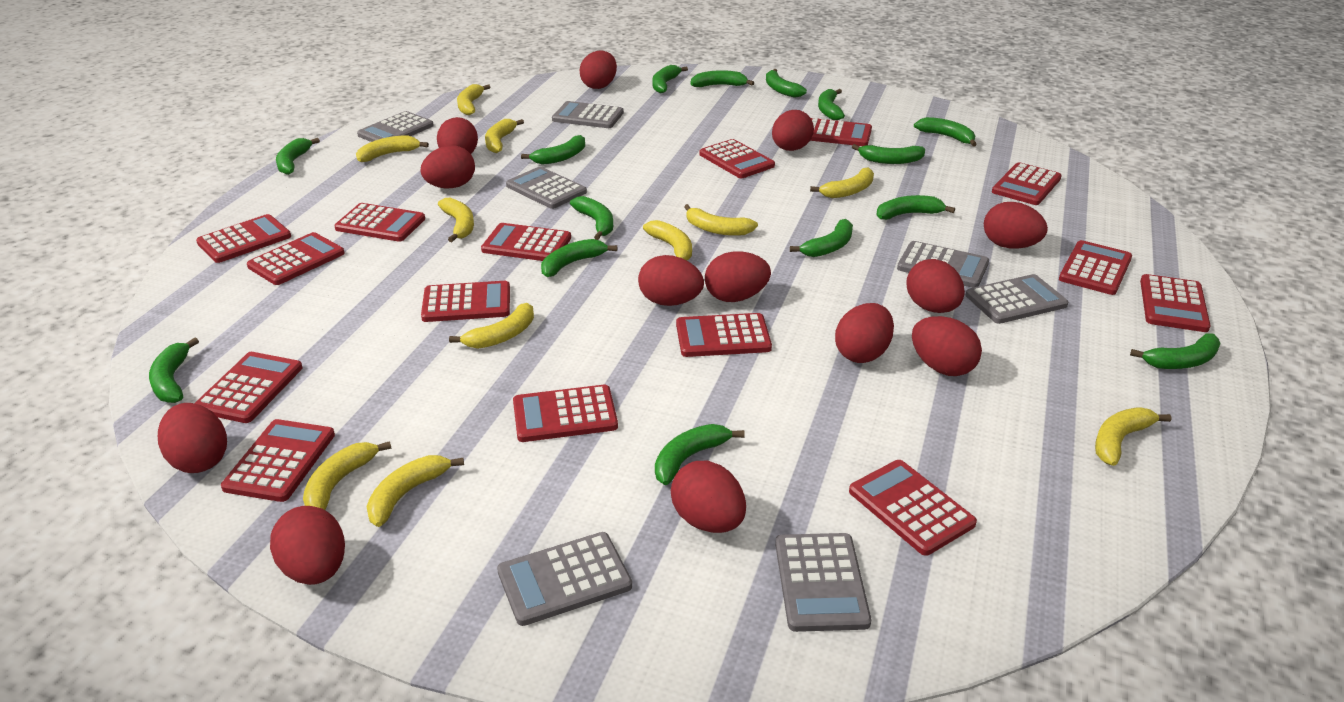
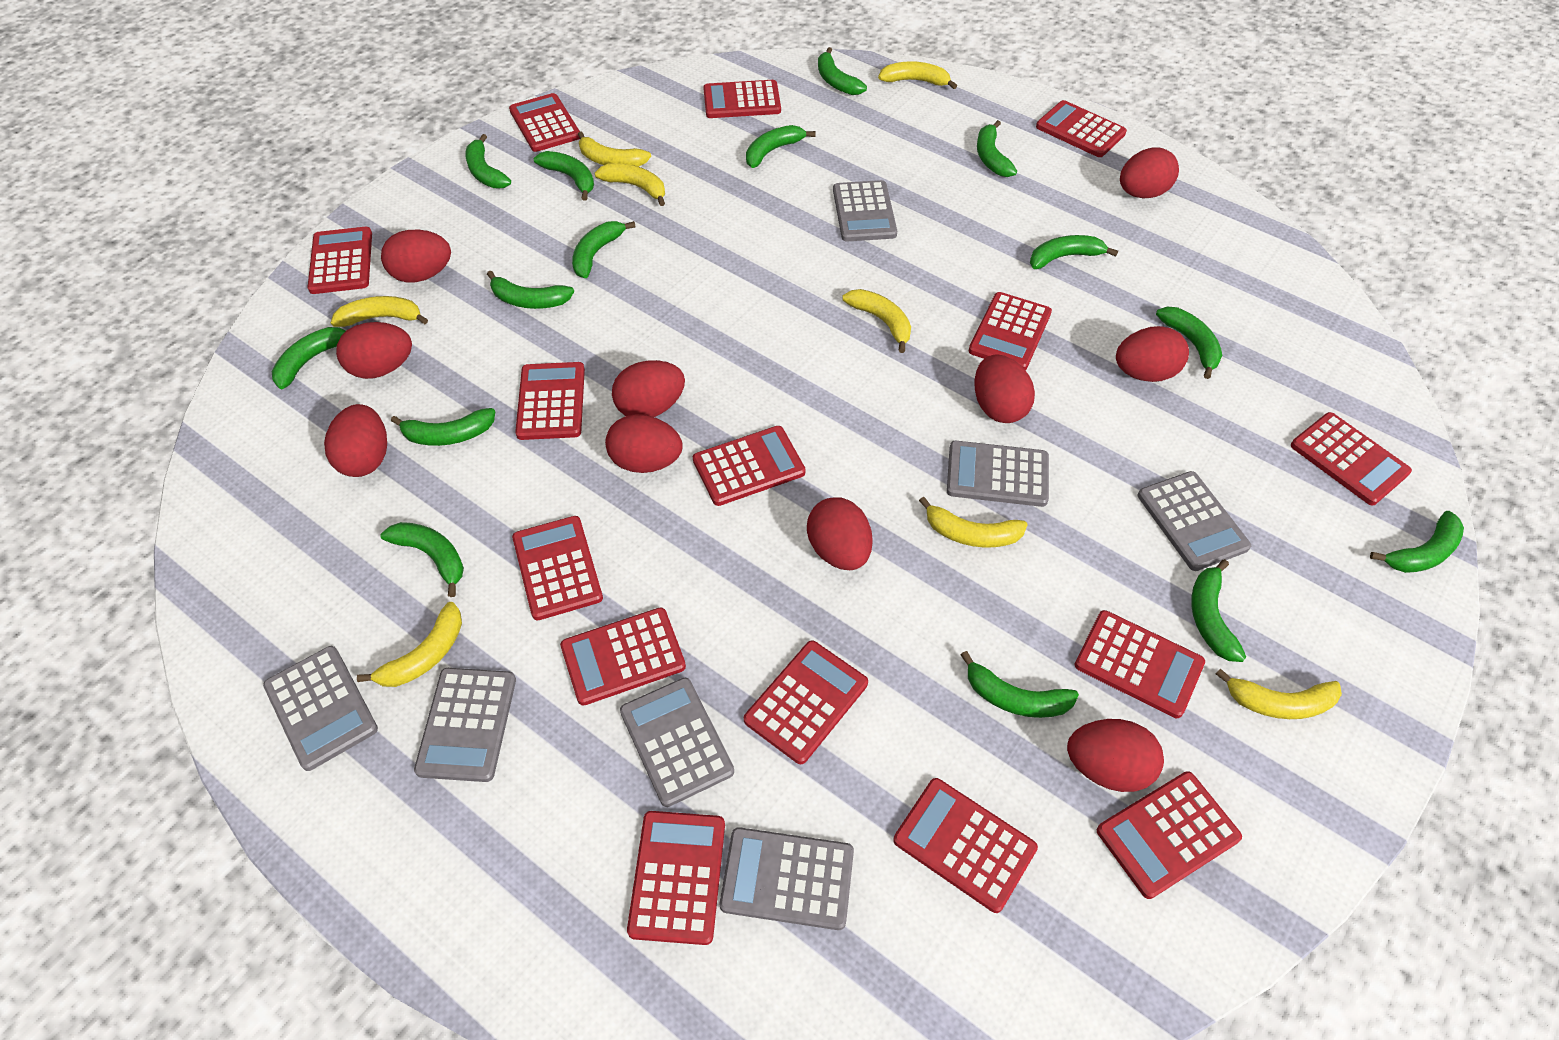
red egg: 13 -> 10
yellow banana: 11 -> 8

